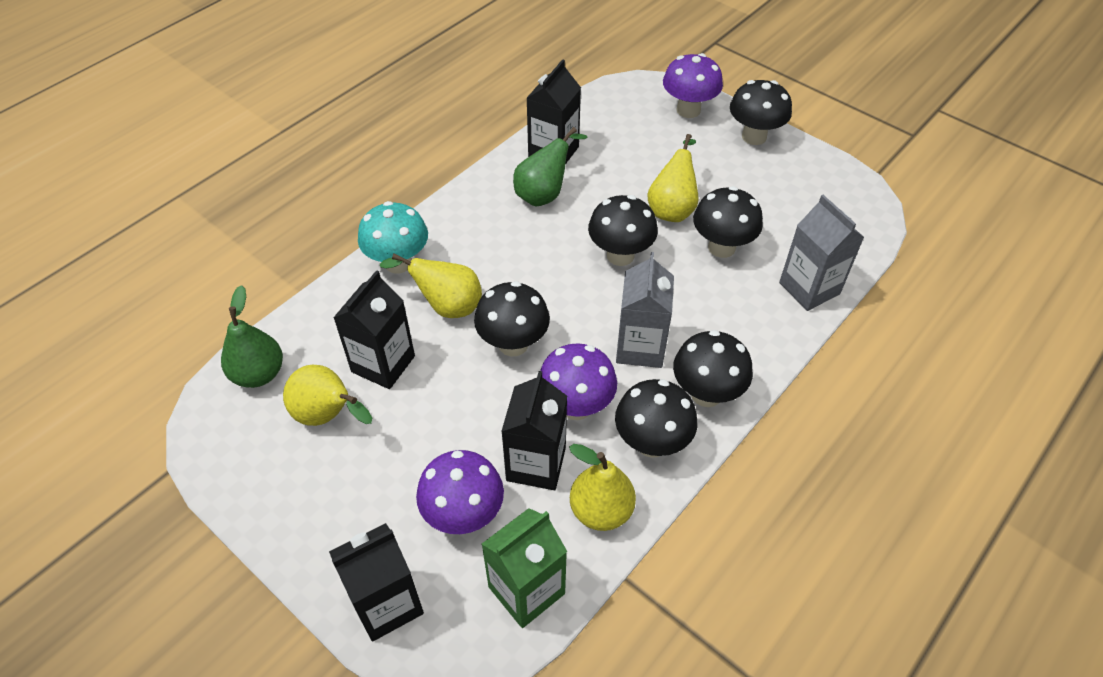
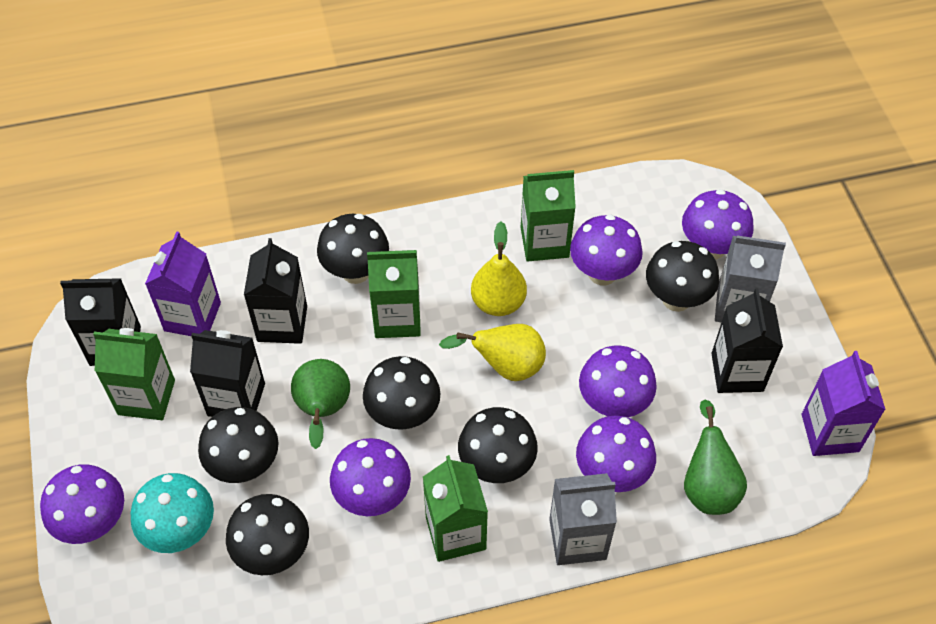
green carton: 1 -> 4
purple carton: 0 -> 2
purple mushroom: 3 -> 6
yellow pear: 4 -> 2

